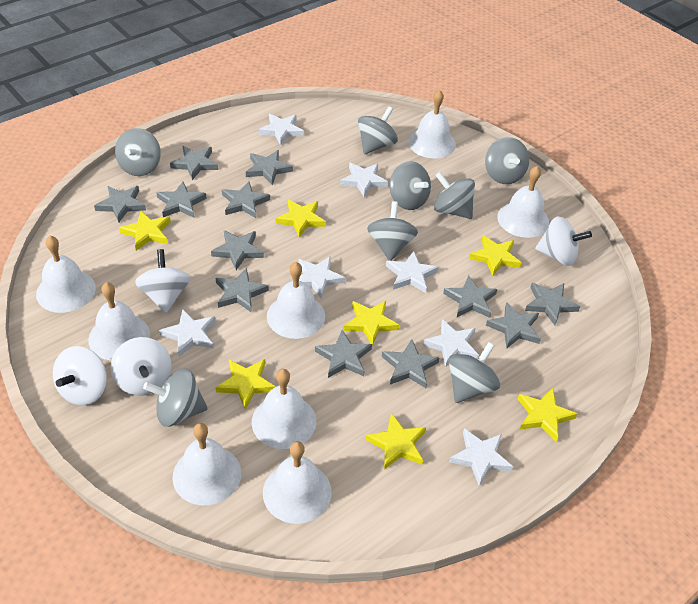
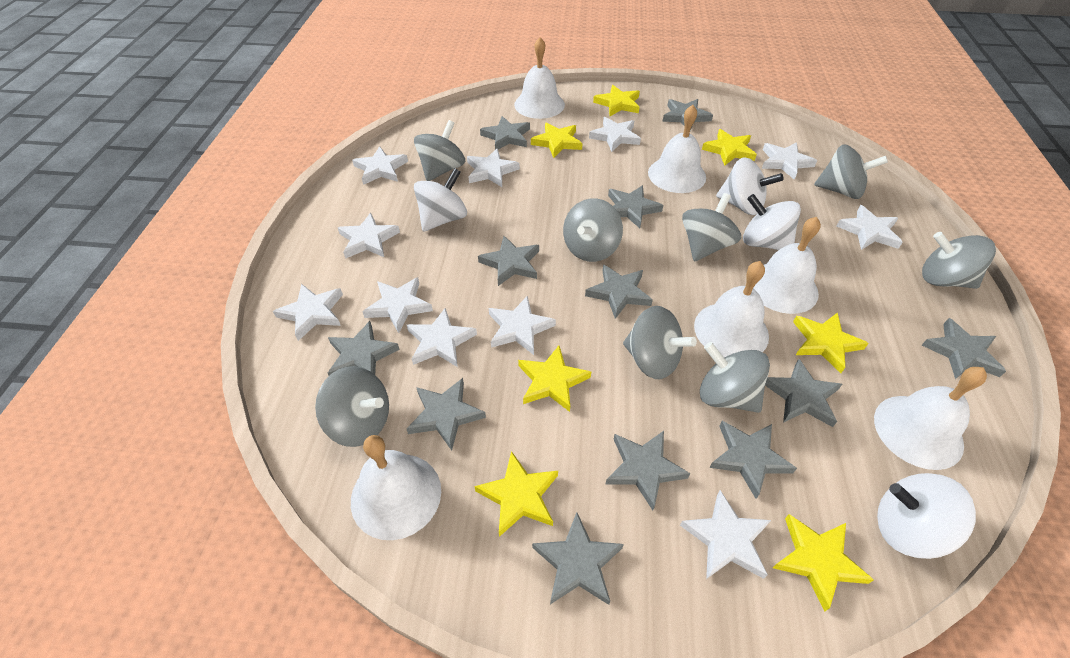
white bell: 8 -> 6
white star: 7 -> 11

